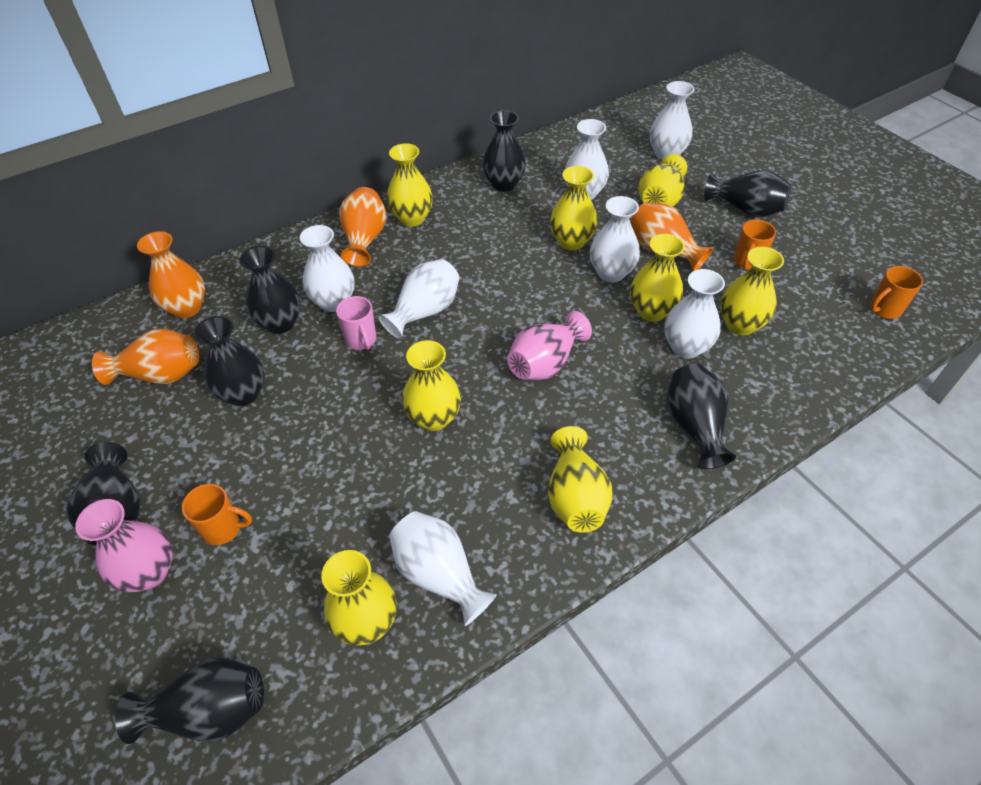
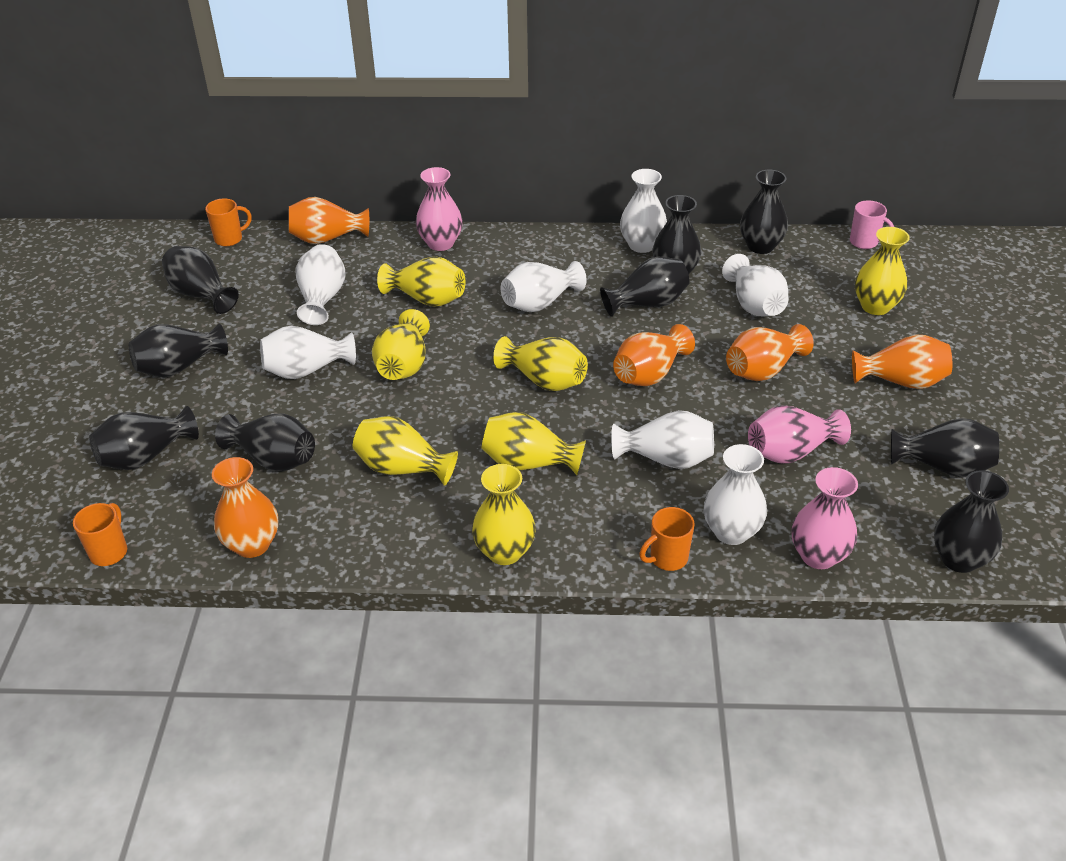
black vase: 7 -> 9
orange vase: 4 -> 5
pink vase: 2 -> 3
yellow vase: 8 -> 7

